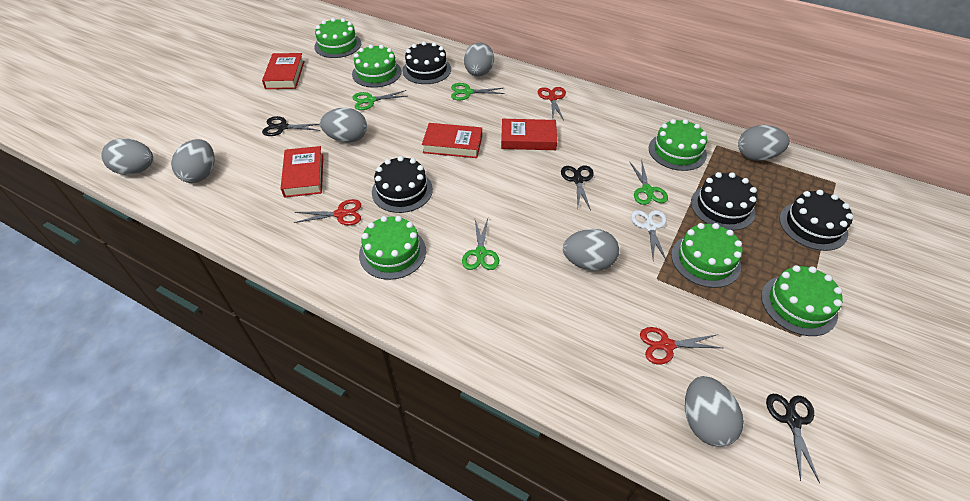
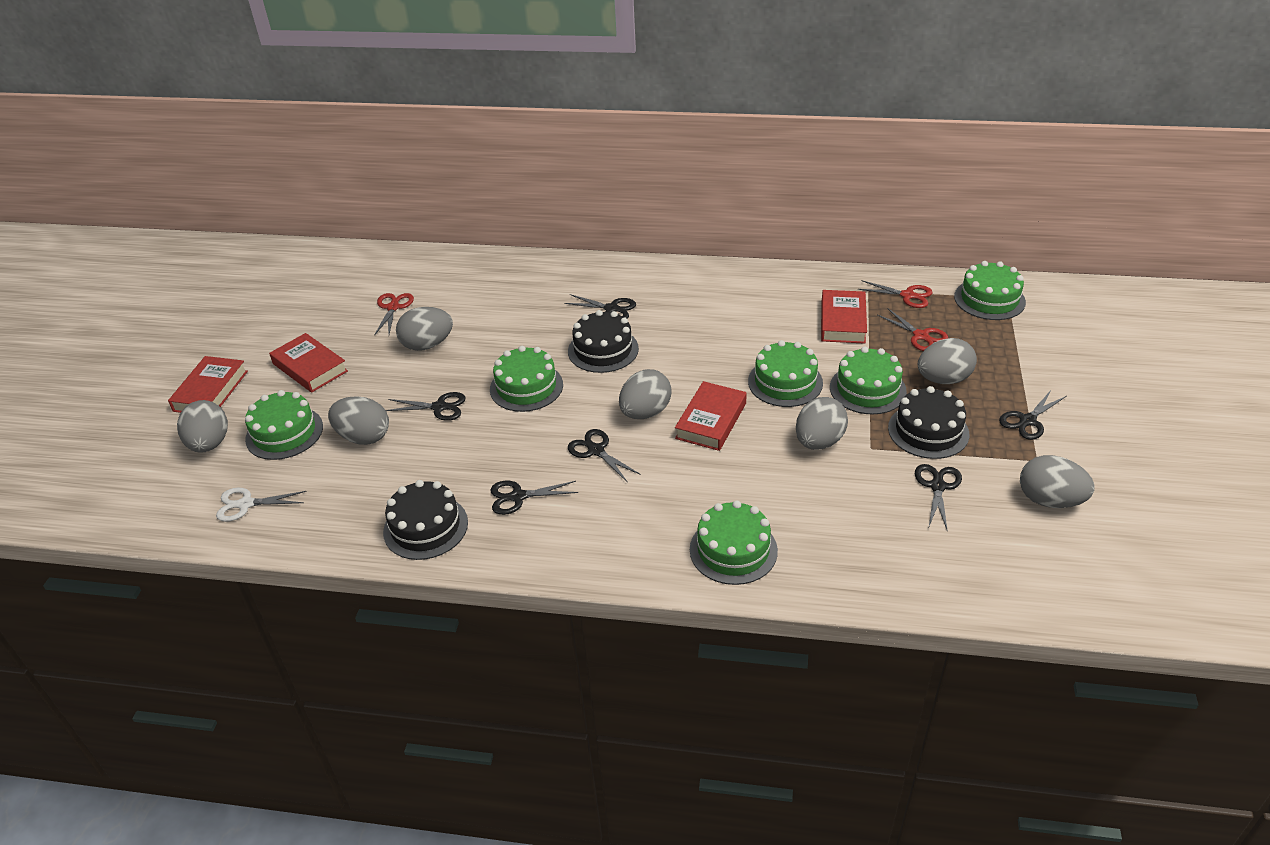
black cake: 4 -> 3
black scissors: 3 -> 6
green scissors: 4 -> 0

